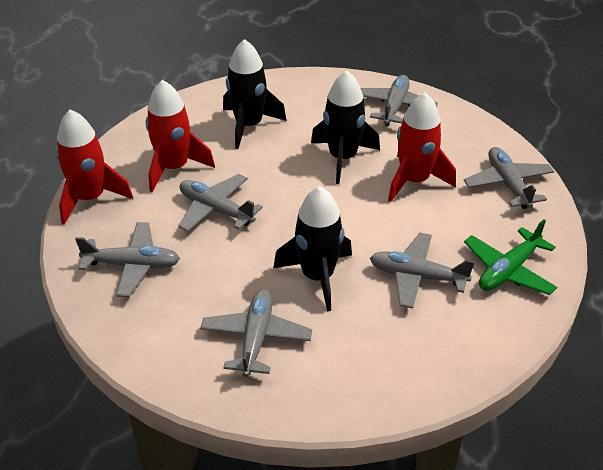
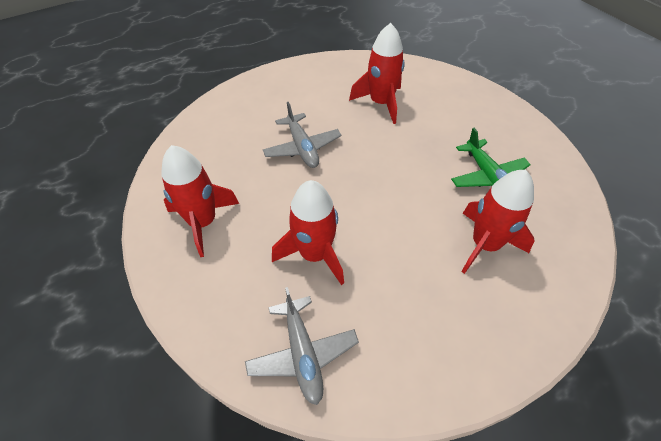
black rocket: 3 -> 0
grey plane: 6 -> 2
red rocket: 3 -> 4

